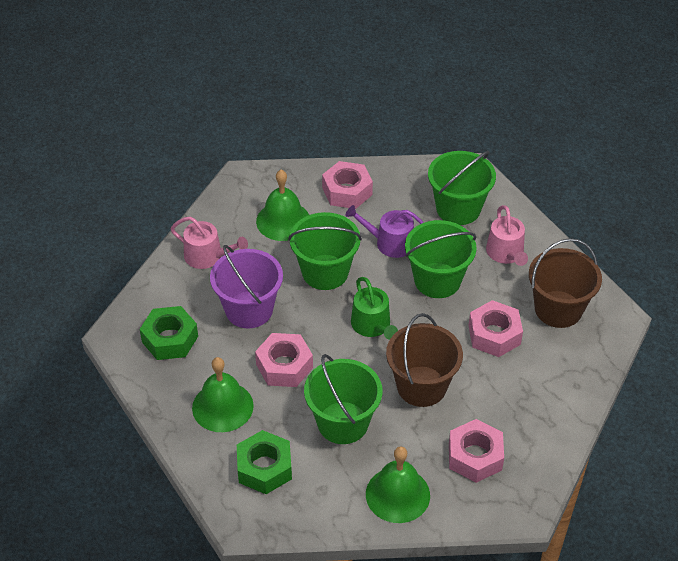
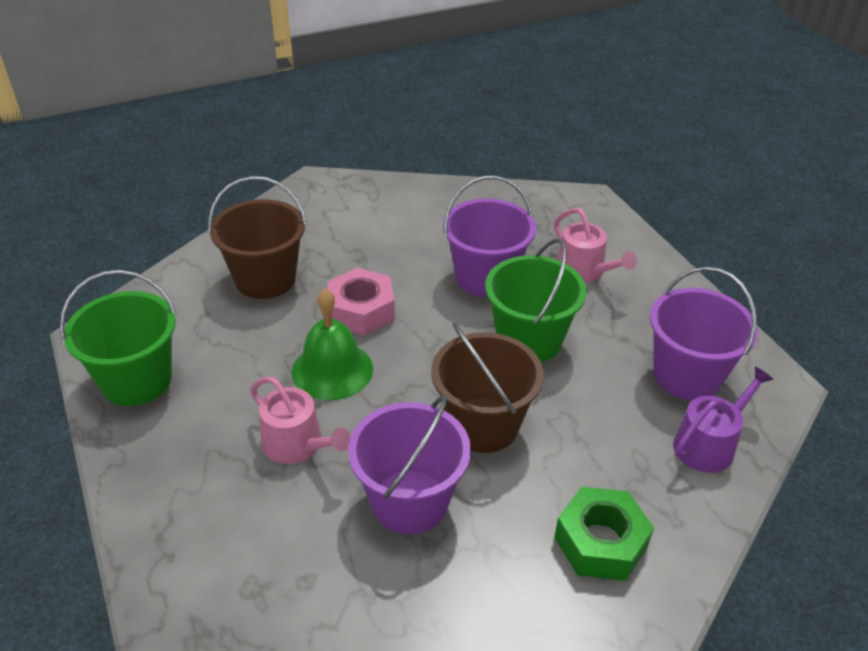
green bell: 3 -> 1
green bucket: 4 -> 2
green nut: 2 -> 1
green watering can: 1 -> 0
pink nut: 4 -> 1
purple bucket: 1 -> 3

